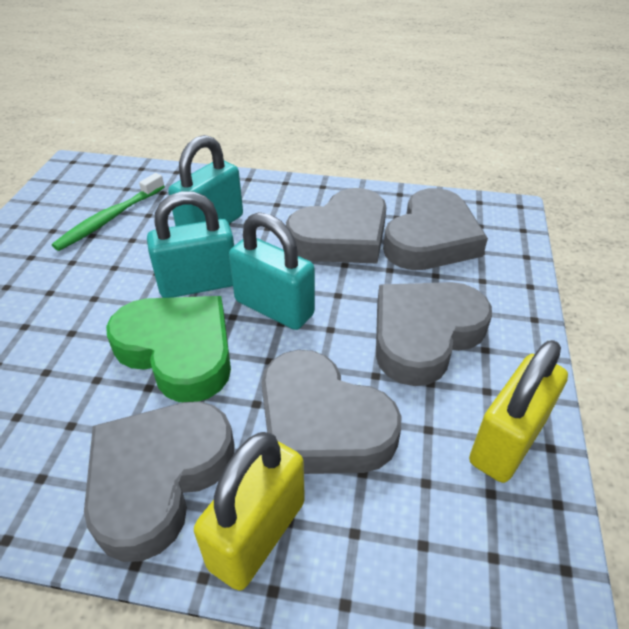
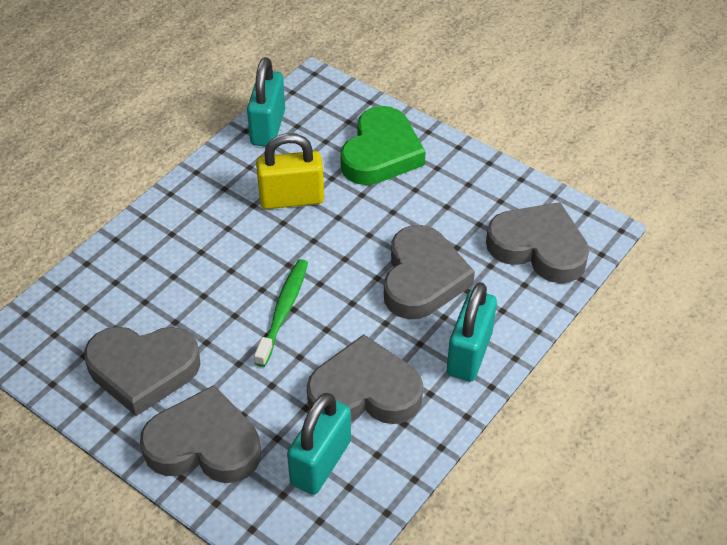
yellow padlock: 2 -> 1

